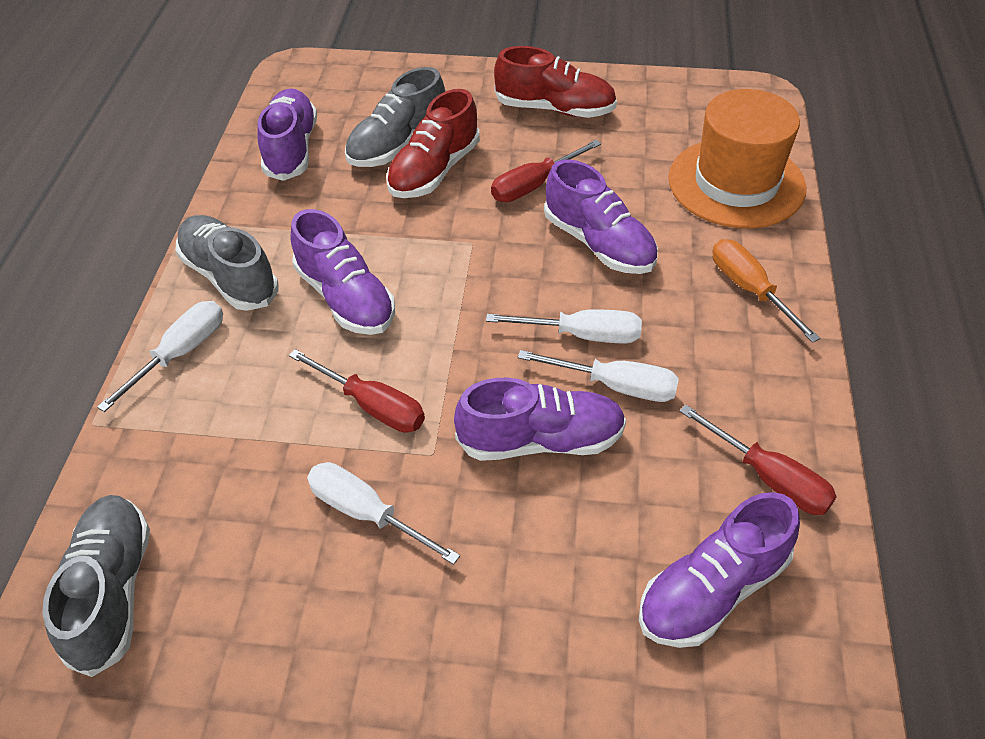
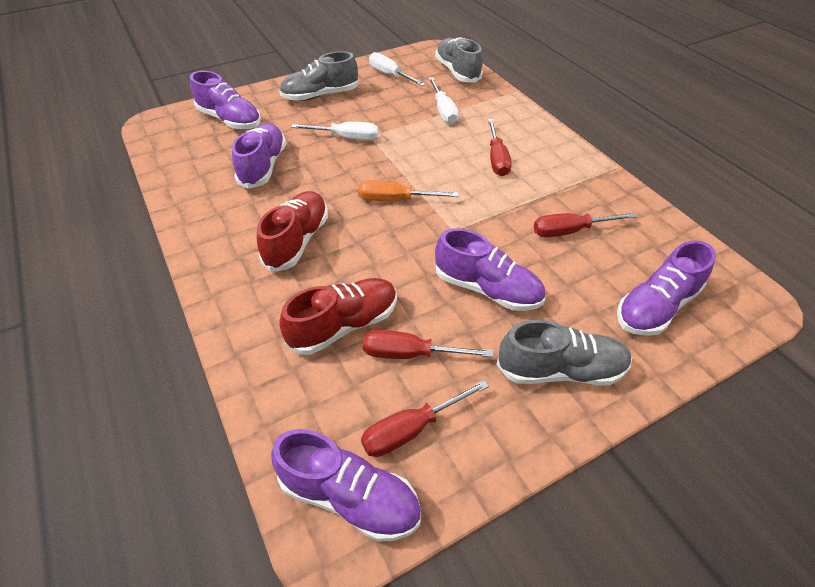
orange hat: 1 -> 0
red screwdriver: 3 -> 4
white screwdriver: 4 -> 3

